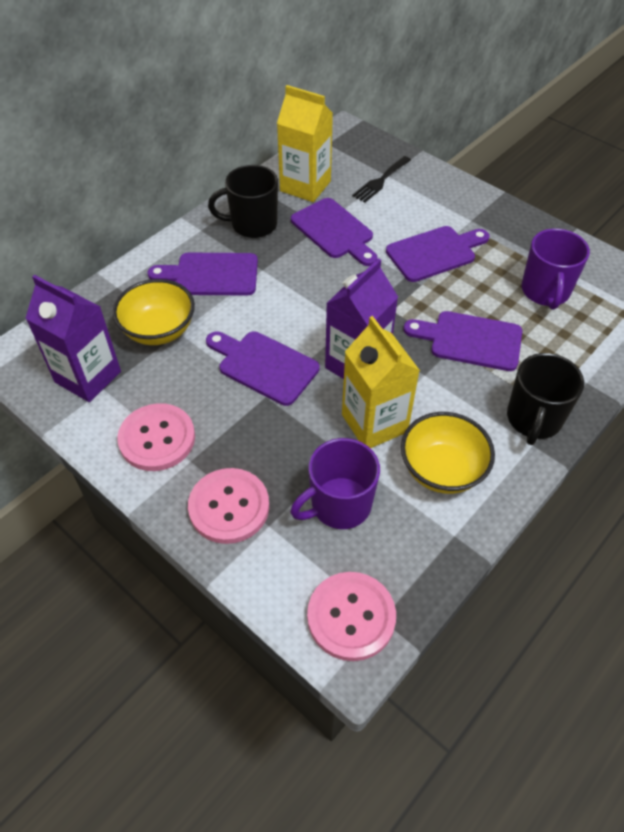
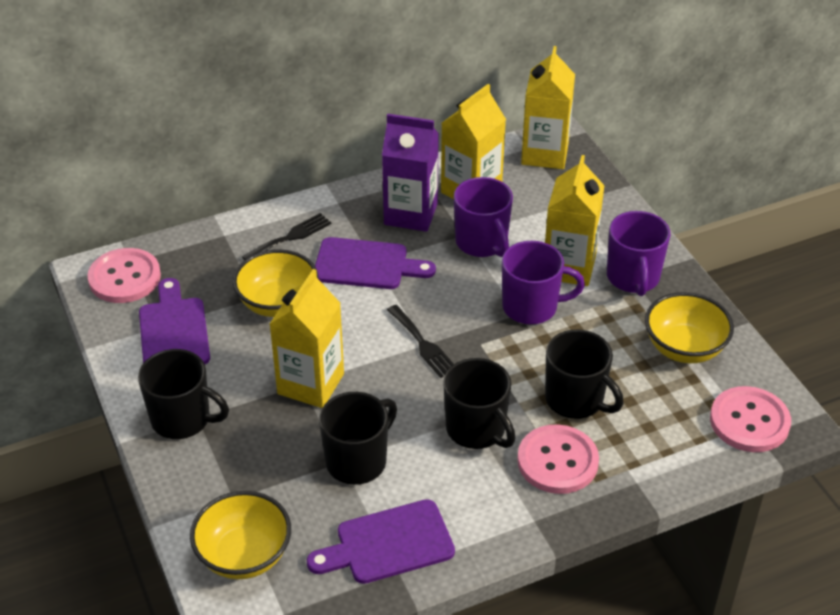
black fork: 1 -> 2
black mug: 2 -> 4
purple carton: 2 -> 1
purple cutting board: 5 -> 3
purple mug: 2 -> 3
yellow bowl: 2 -> 3
yellow carton: 2 -> 4

